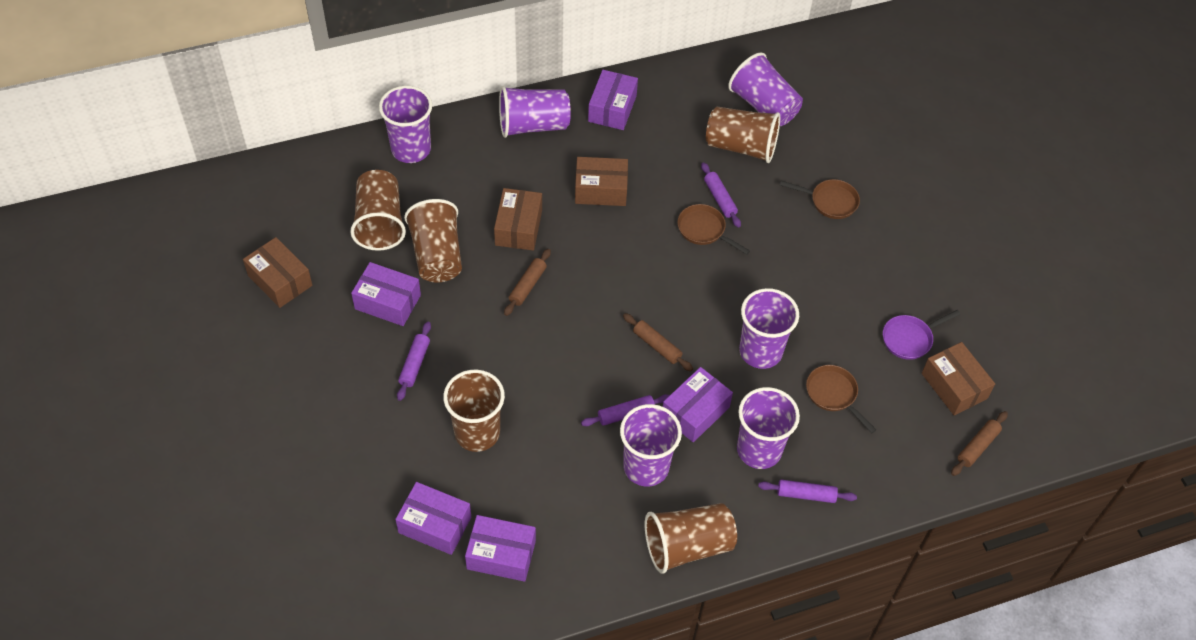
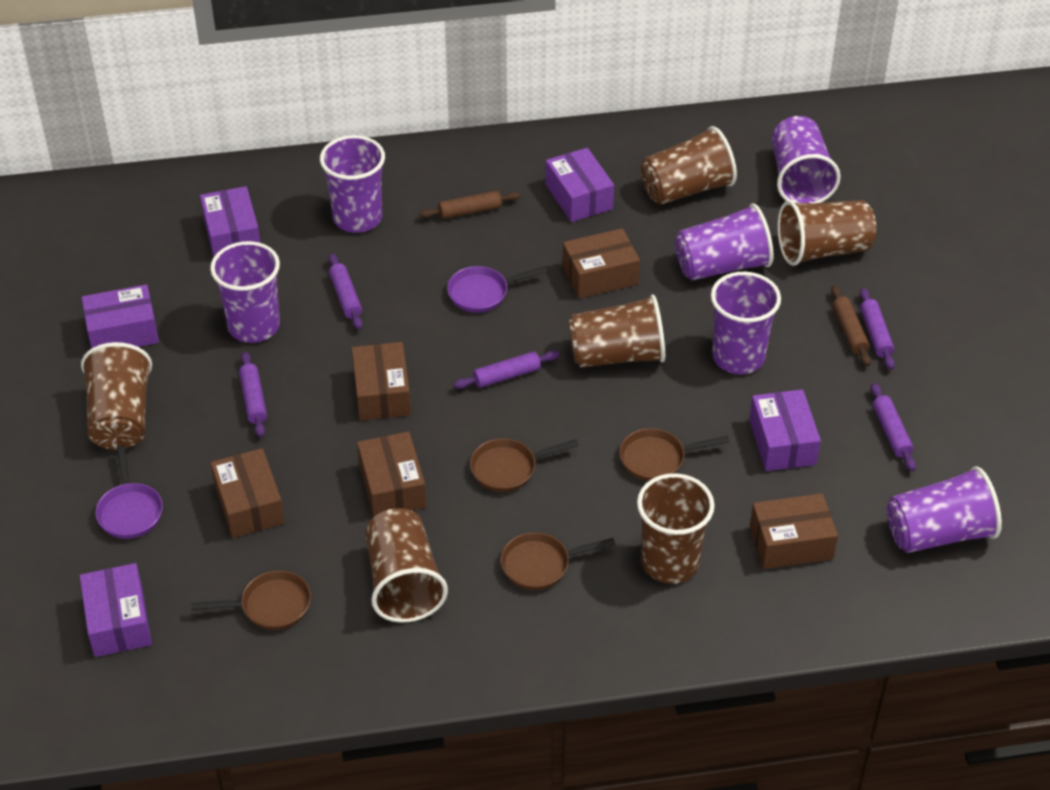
brown box: 4 -> 5
brown cup: 5 -> 6
brown pan: 3 -> 4
brown rolling pin: 3 -> 2
purple pan: 1 -> 2
purple rolling pin: 4 -> 5

